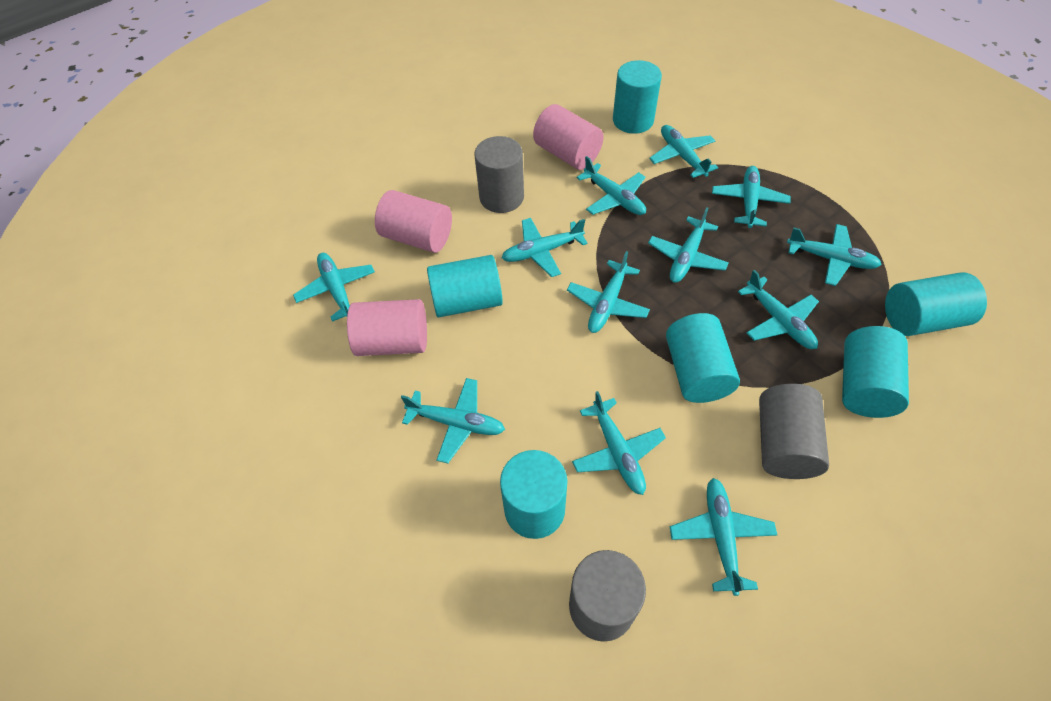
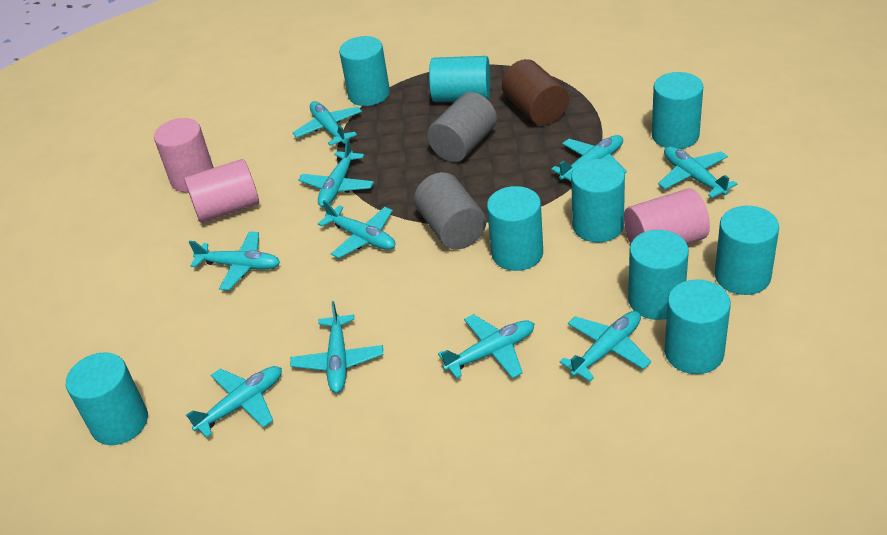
brown cylinder: 0 -> 1
grey cylinder: 3 -> 2
turquoise cylinder: 6 -> 9
turquoise plane: 12 -> 10

